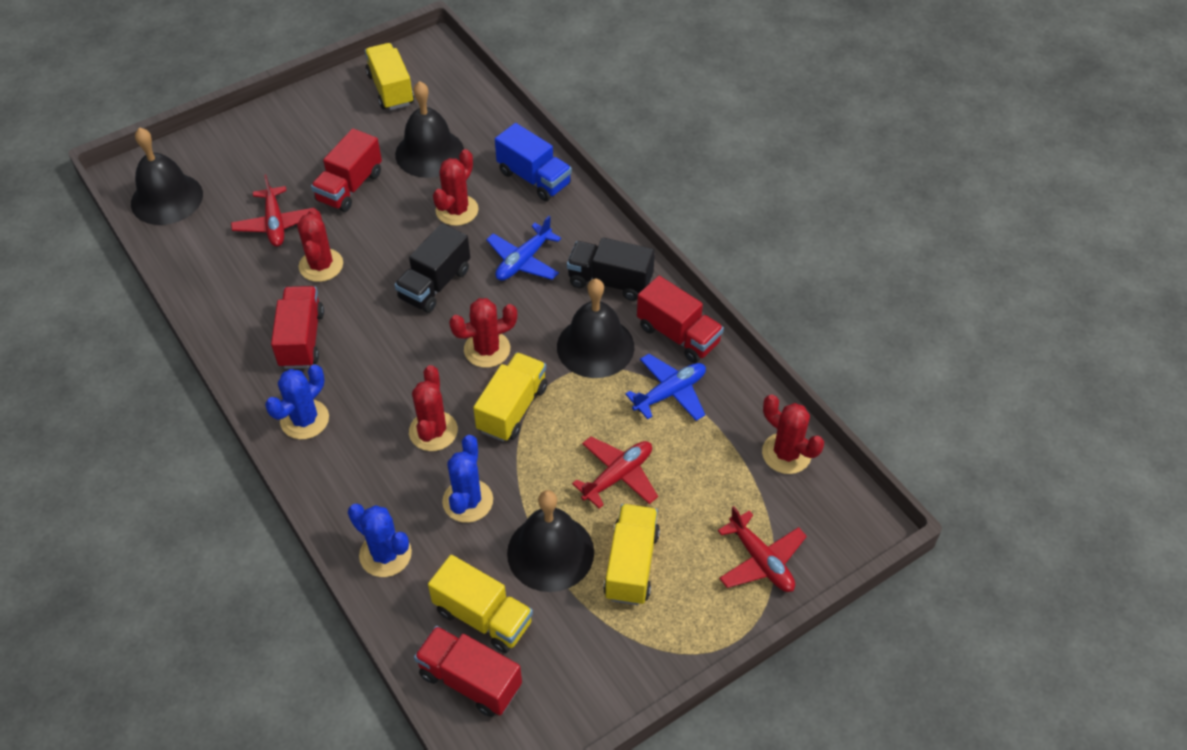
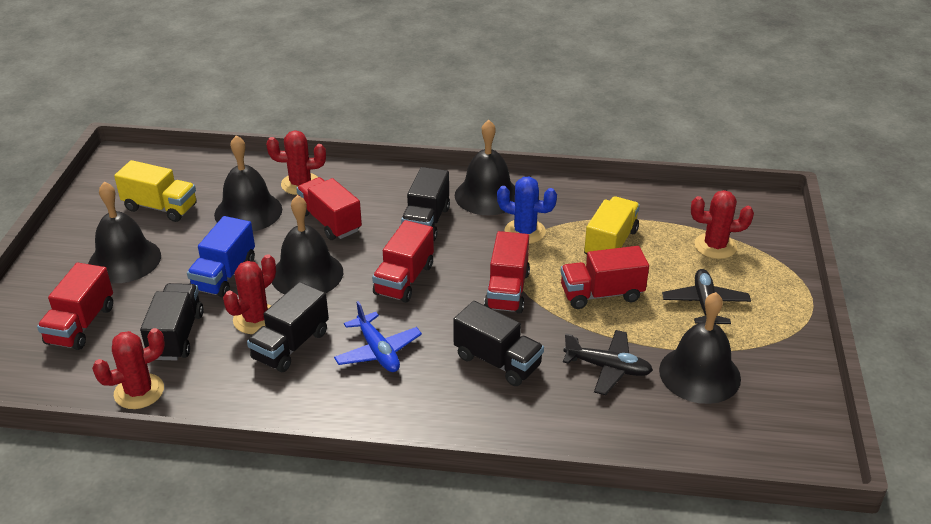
black bell: 4 -> 5
black plane: 0 -> 2
black truck: 2 -> 4
blue cactus: 3 -> 1
blue plane: 2 -> 1
red cactus: 5 -> 4
red plane: 3 -> 0
red truck: 4 -> 5
yellow truck: 4 -> 2

